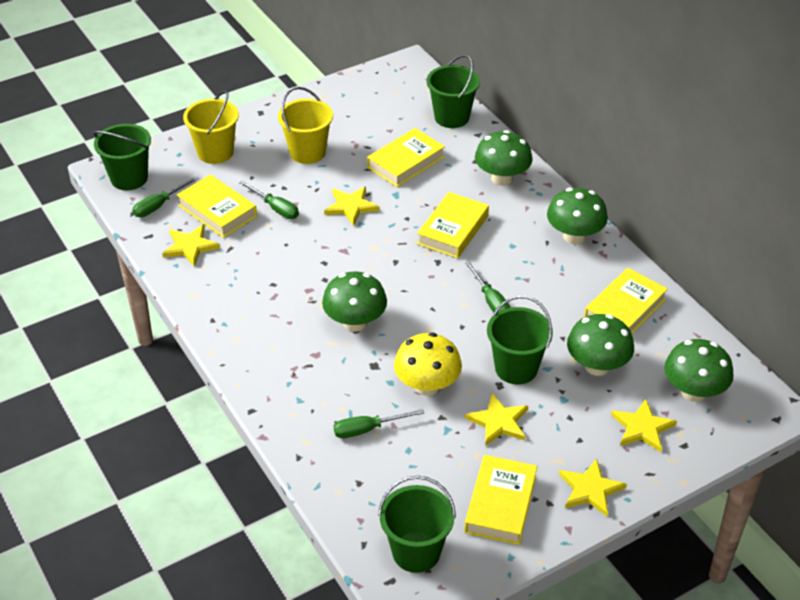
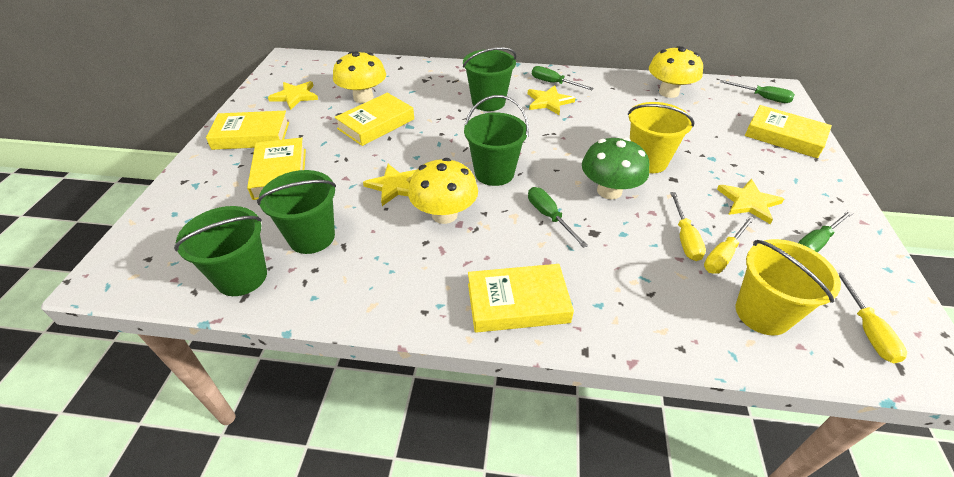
green mushroom: 5 -> 1
yellow mushroom: 1 -> 3
yellow screwdriver: 0 -> 3
yellow star: 5 -> 4

